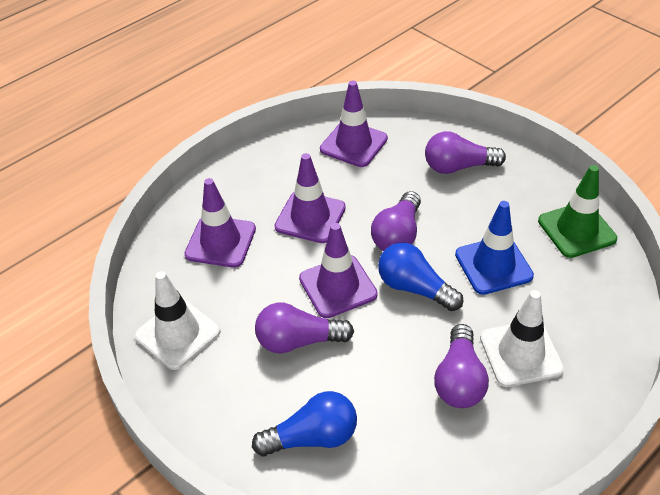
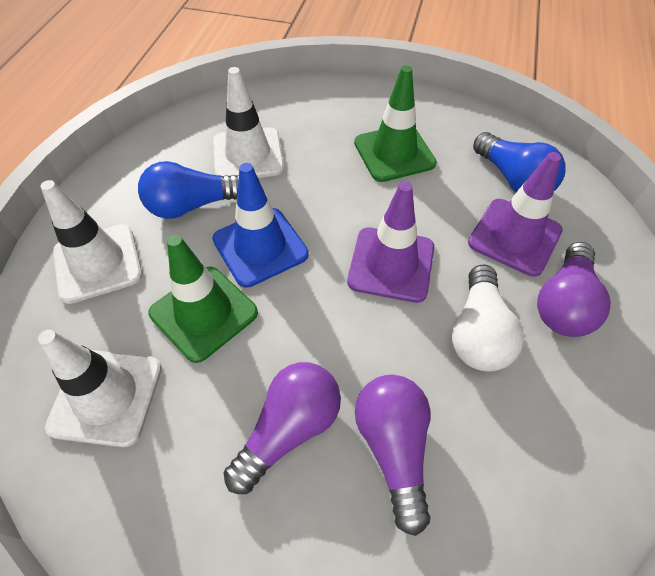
green traffic cone: 1 -> 2
purple light bulb: 4 -> 3
purple traffic cone: 4 -> 2
white light bulb: 0 -> 1
white traffic cone: 2 -> 3

